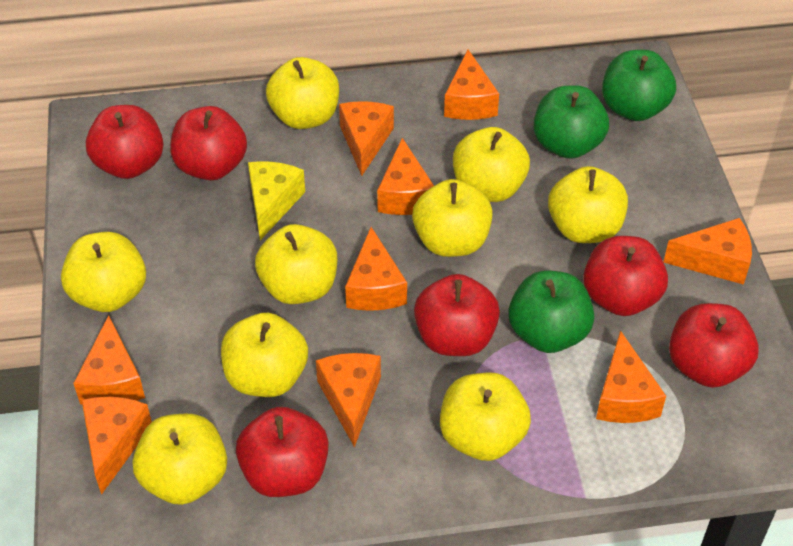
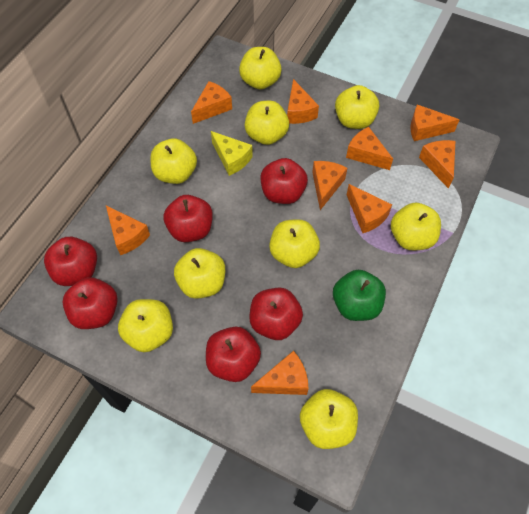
green apple: 3 -> 1

